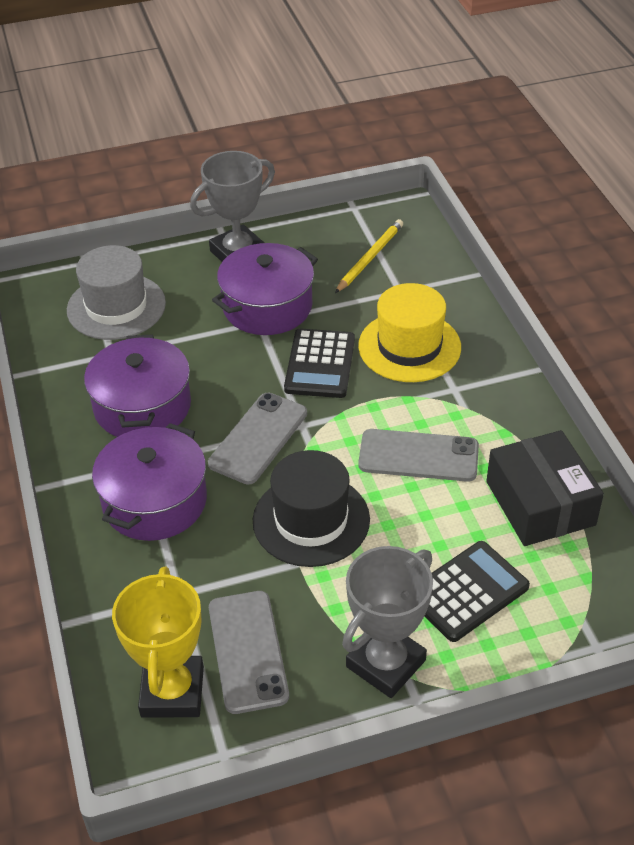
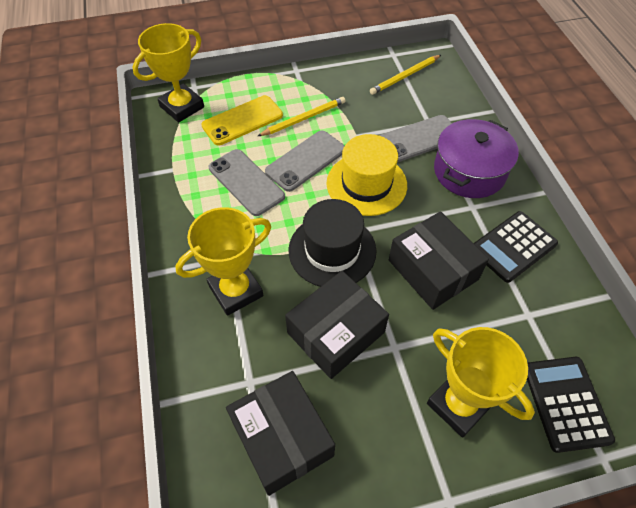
black box: 1 -> 3
grey hat: 1 -> 0
grey trophy: 2 -> 0
purple pot: 3 -> 1
yellow pencil: 1 -> 2
yellow phone: 0 -> 1
yellow trophy: 1 -> 3

